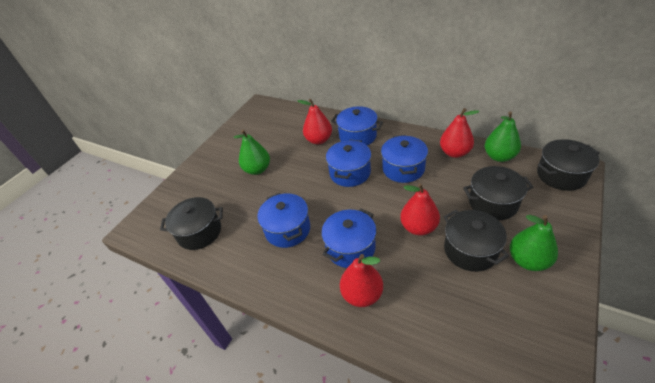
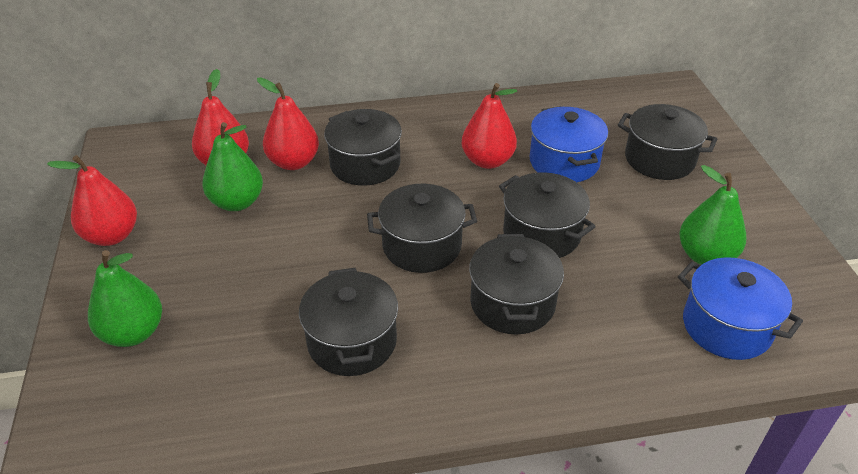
black pot: 4 -> 6
blue pot: 5 -> 2

